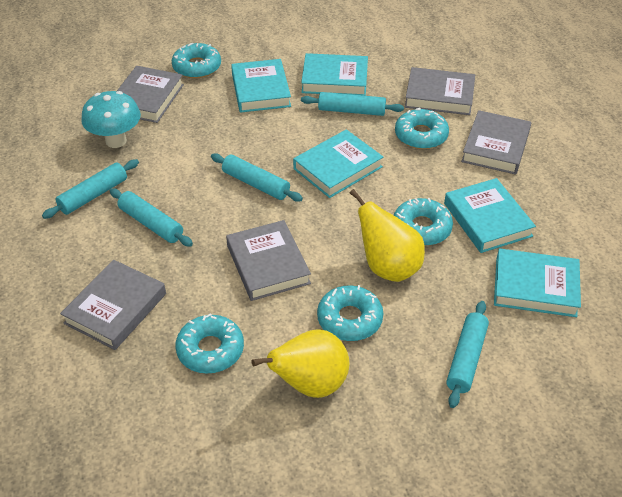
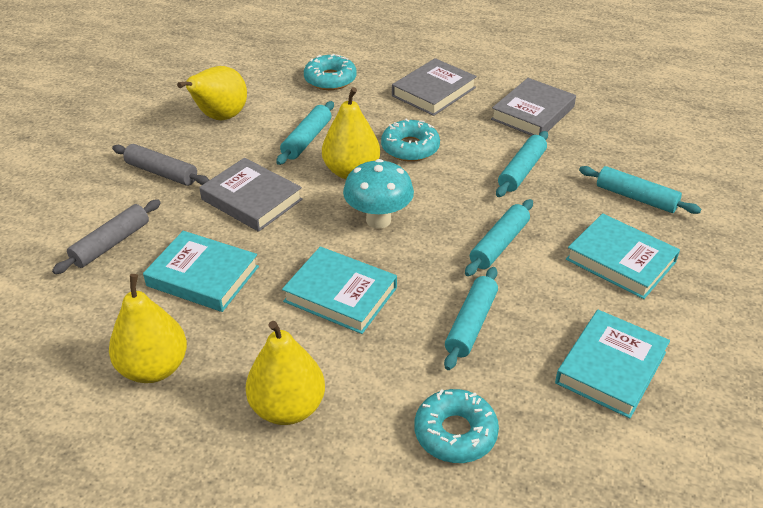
grey book: 5 -> 3
grey rolling pin: 0 -> 2
turquoise book: 5 -> 4
turquoise donut: 5 -> 3
yellow pear: 2 -> 4

